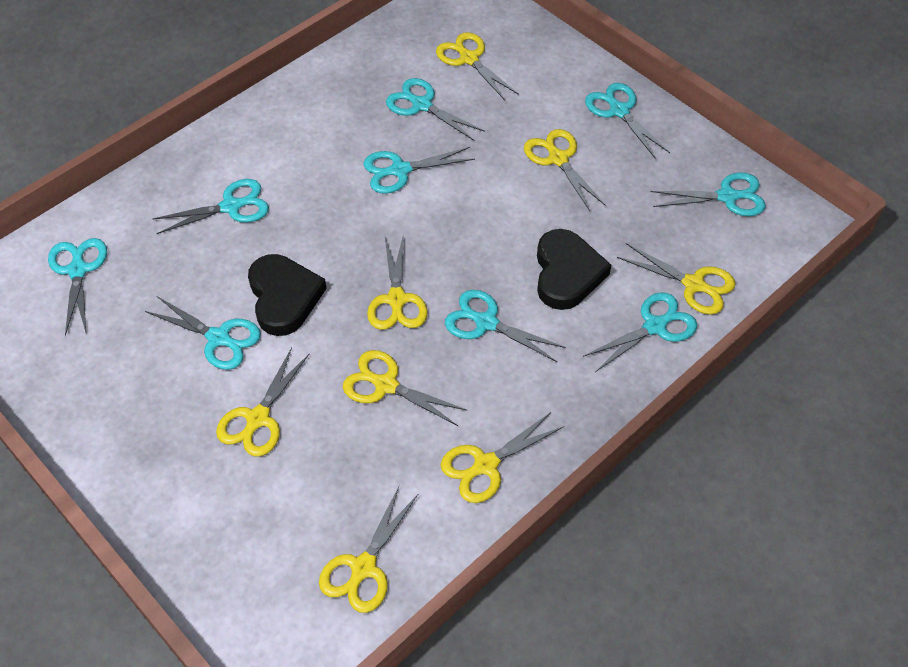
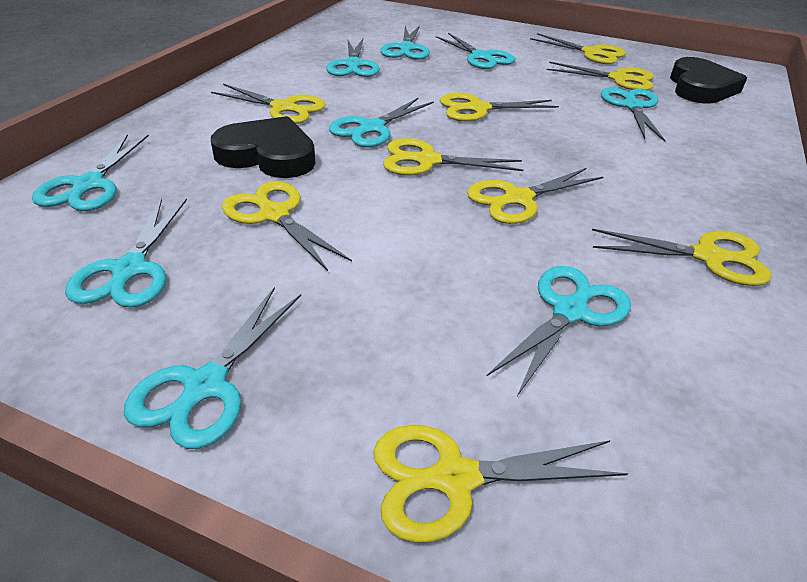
yellow scissors: 8 -> 9

